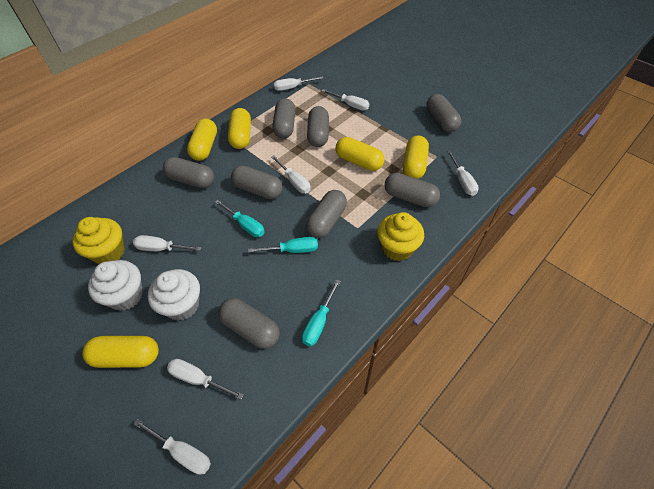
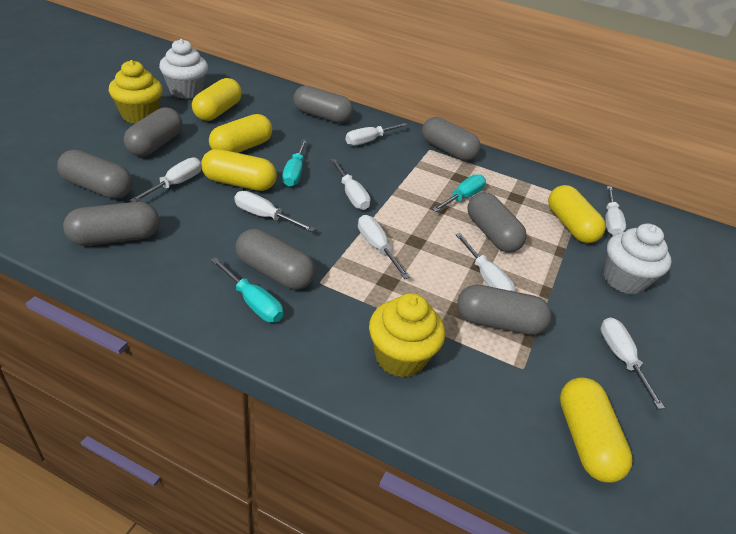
white screwdriver: 7 -> 8

